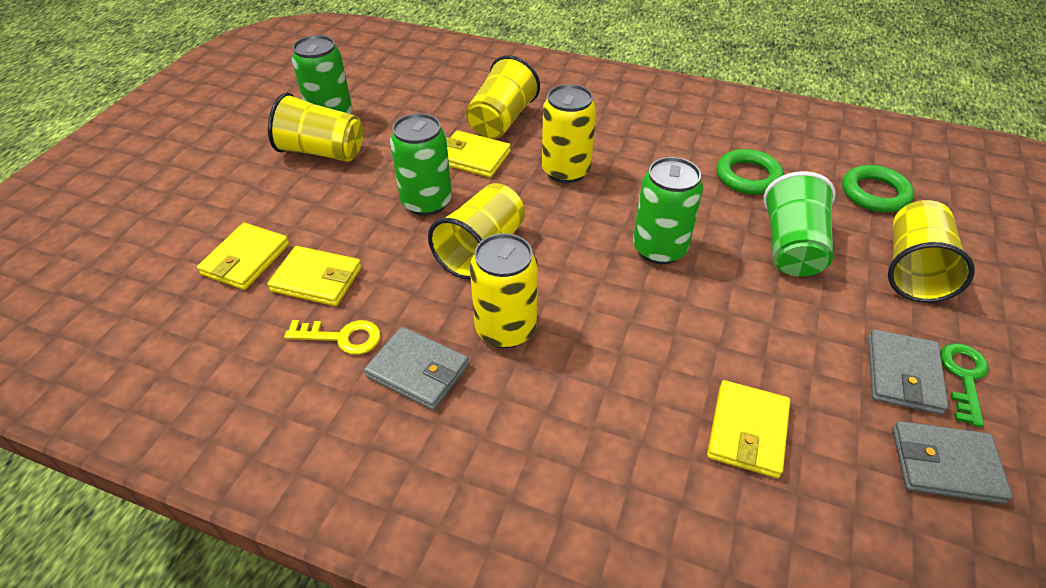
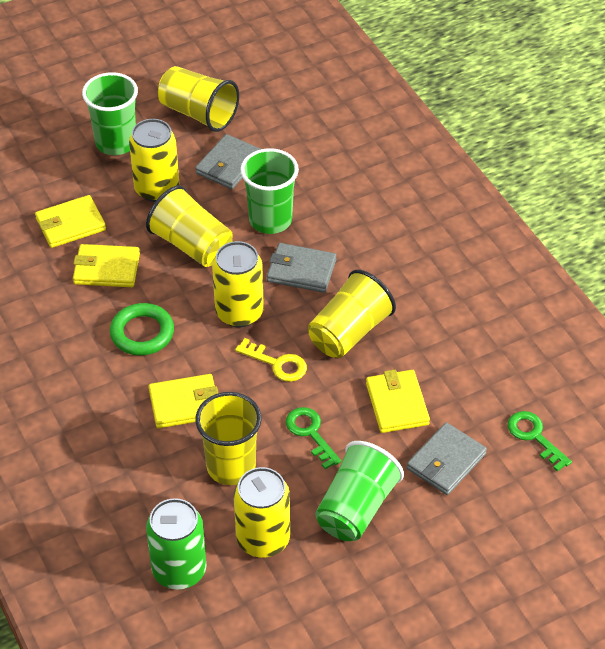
green can: 3 -> 1
green cup: 1 -> 3
green key: 1 -> 2
green ring: 2 -> 1
yellow can: 2 -> 3

